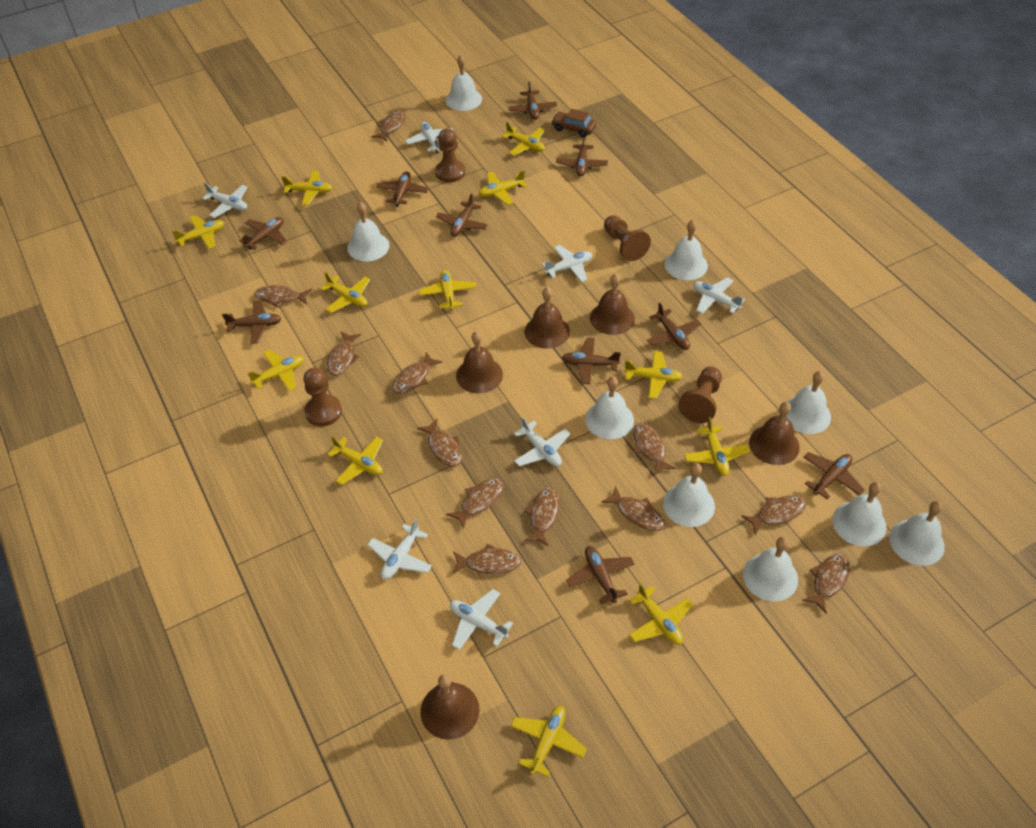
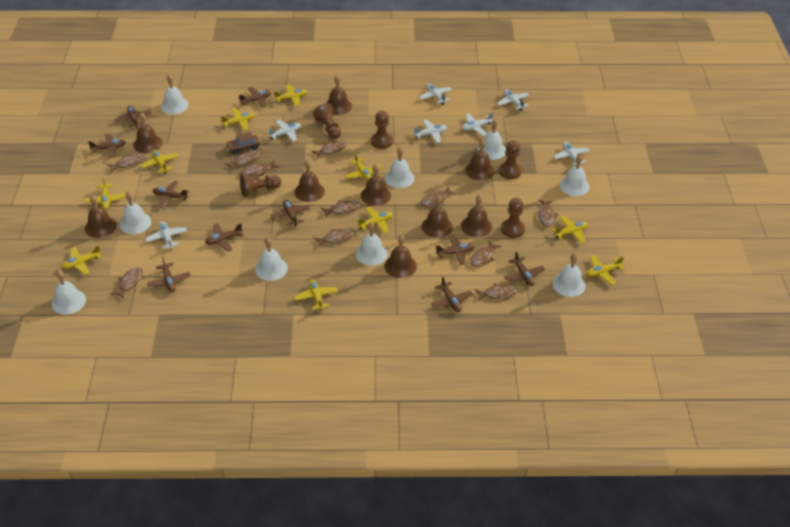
brown bell: 5 -> 9
brown fish: 12 -> 11
brown pawn: 4 -> 5
yellow plane: 12 -> 10

